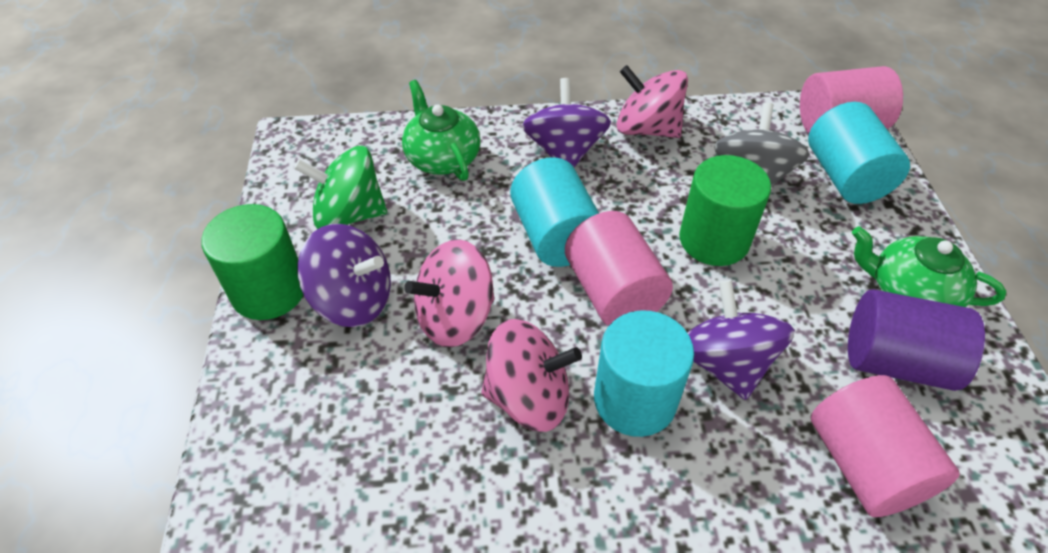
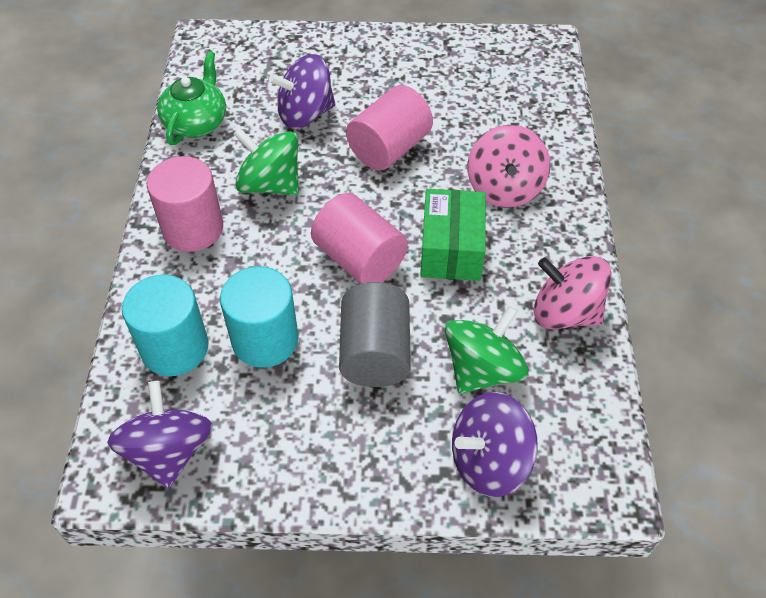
green box: 0 -> 1
green cylinder: 2 -> 0
green spinning top: 1 -> 2
green teapot: 2 -> 1
grey cylinder: 0 -> 1
grey spinning top: 1 -> 0
pink spinning top: 3 -> 2
purple cylinder: 1 -> 0
turquoise cylinder: 3 -> 2

